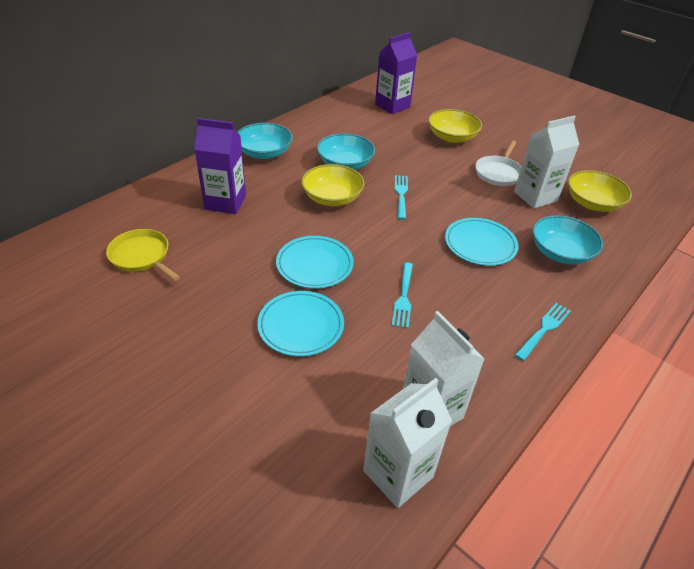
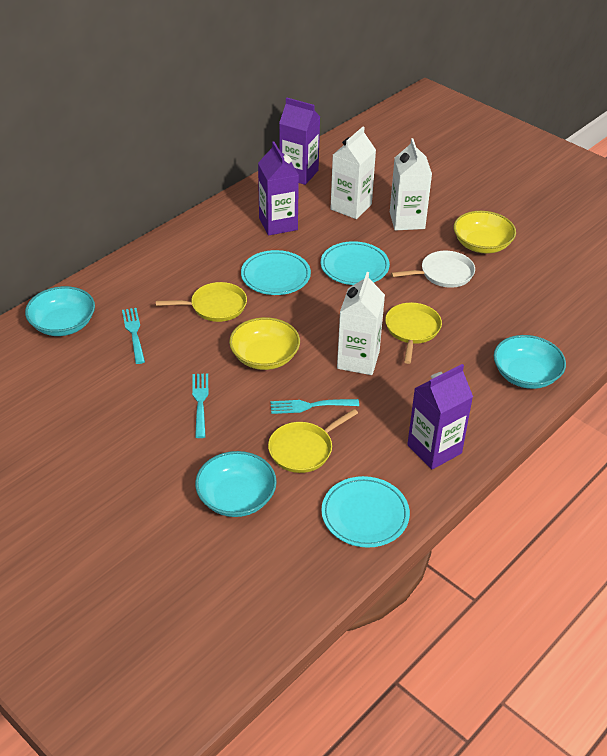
purple carton: 2 -> 3
yellow bowl: 3 -> 2
yellow pan: 1 -> 3

